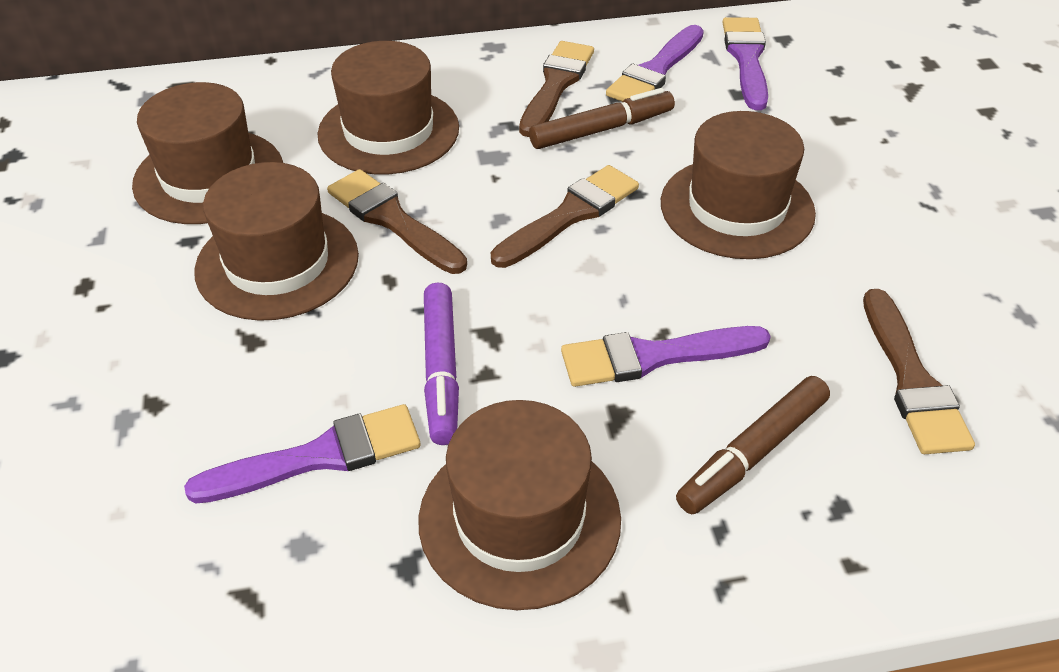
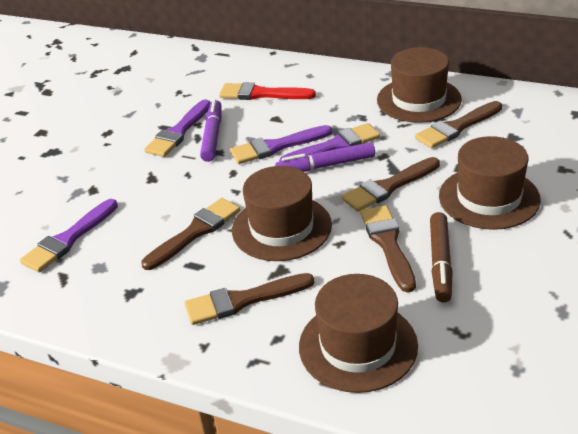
brown brush: 4 -> 5
brown hat: 5 -> 4
brown marker: 2 -> 1
purple marker: 1 -> 2
red brush: 0 -> 1

